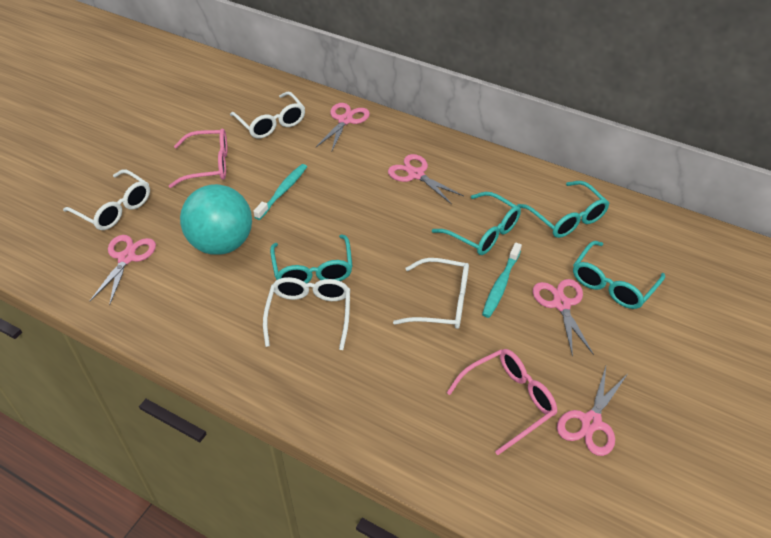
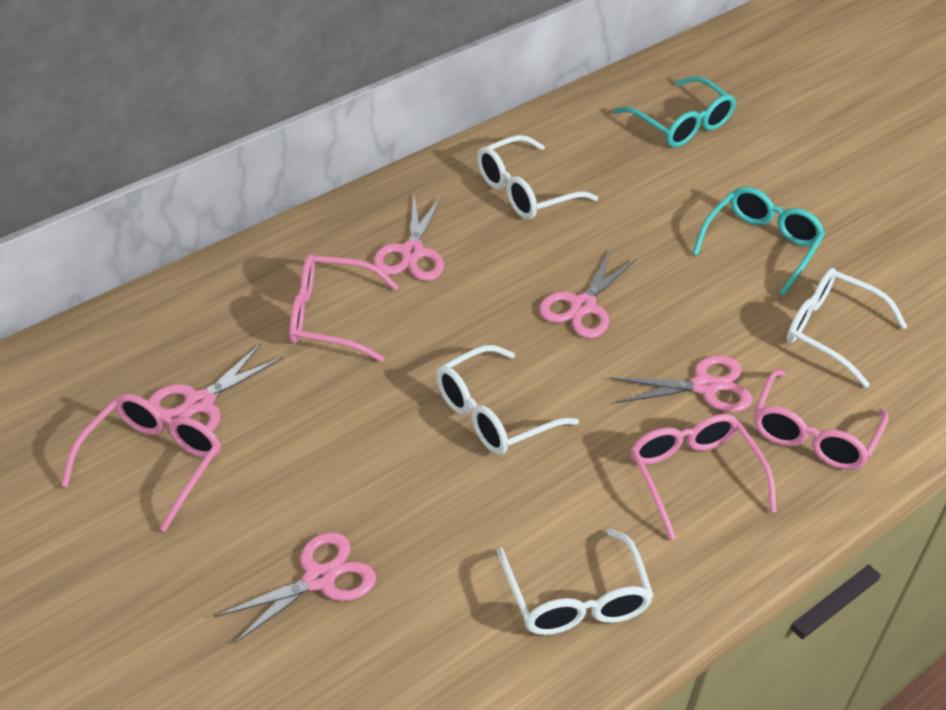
pink glasses: 2 -> 4
turquoise ball: 1 -> 0
turquoise glasses: 4 -> 2
turquoise toothbrush: 2 -> 0

